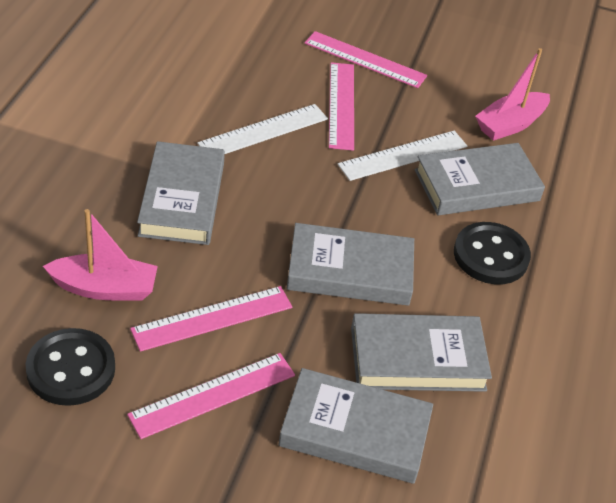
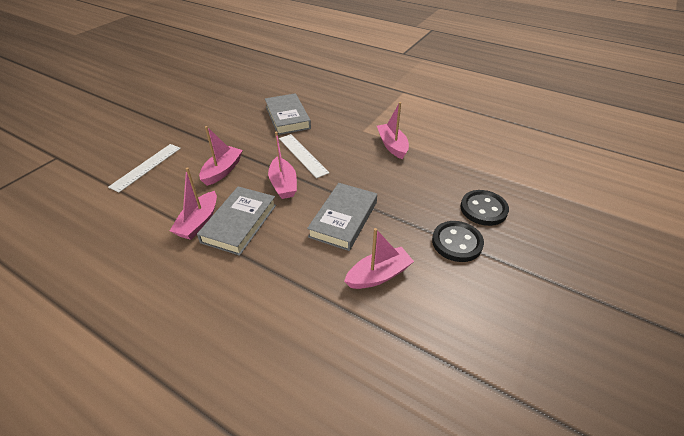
grey book: 5 -> 3
pink boat: 2 -> 5
pink ruler: 4 -> 0

